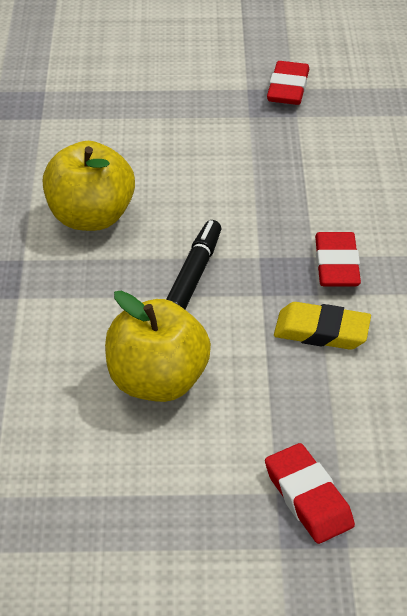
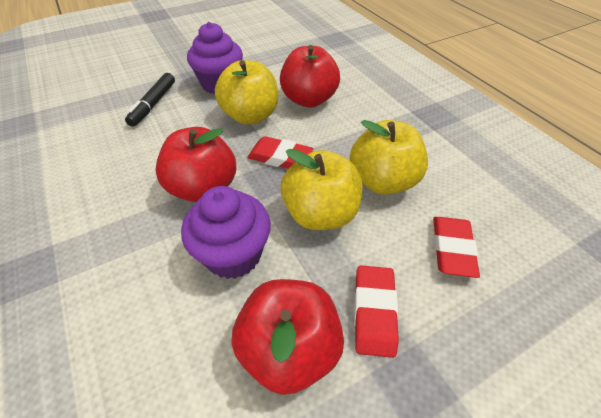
purple cupcake: 0 -> 2
red apple: 0 -> 3
yellow apple: 2 -> 3
yellow eraser: 1 -> 0

